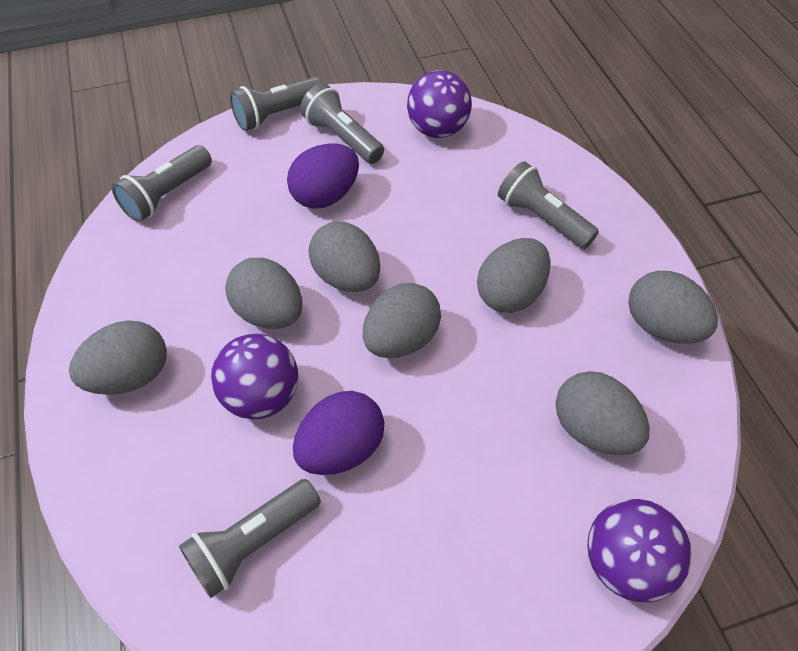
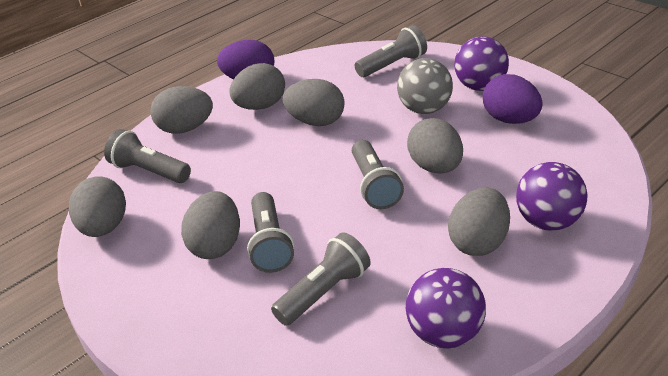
grey ball: 0 -> 1

